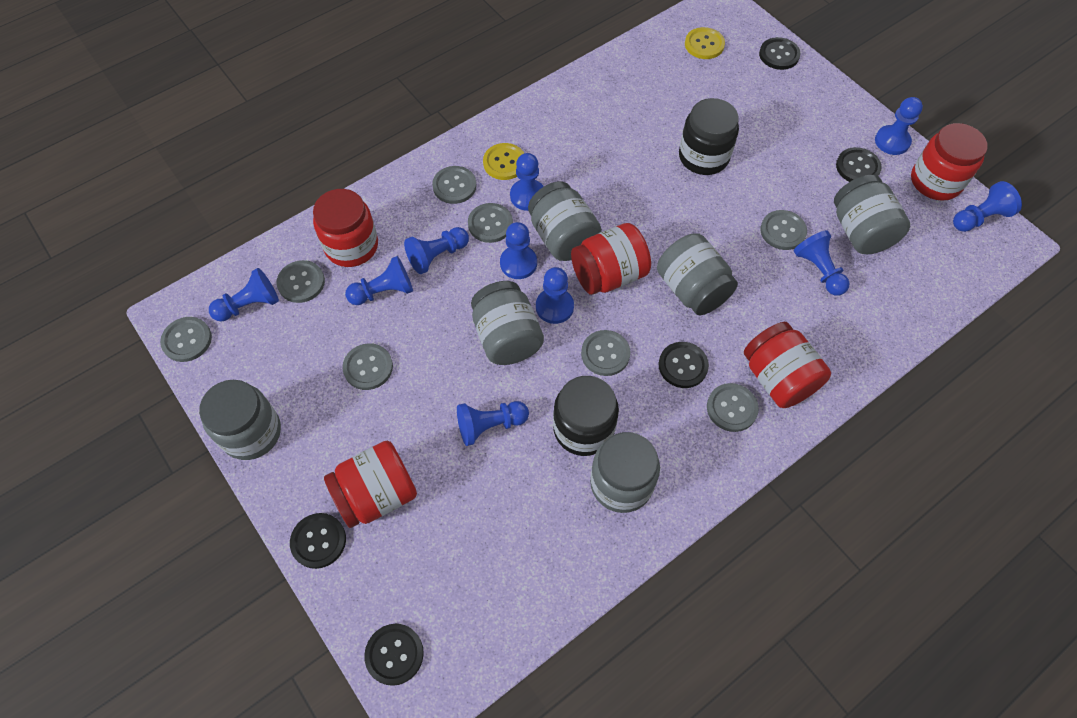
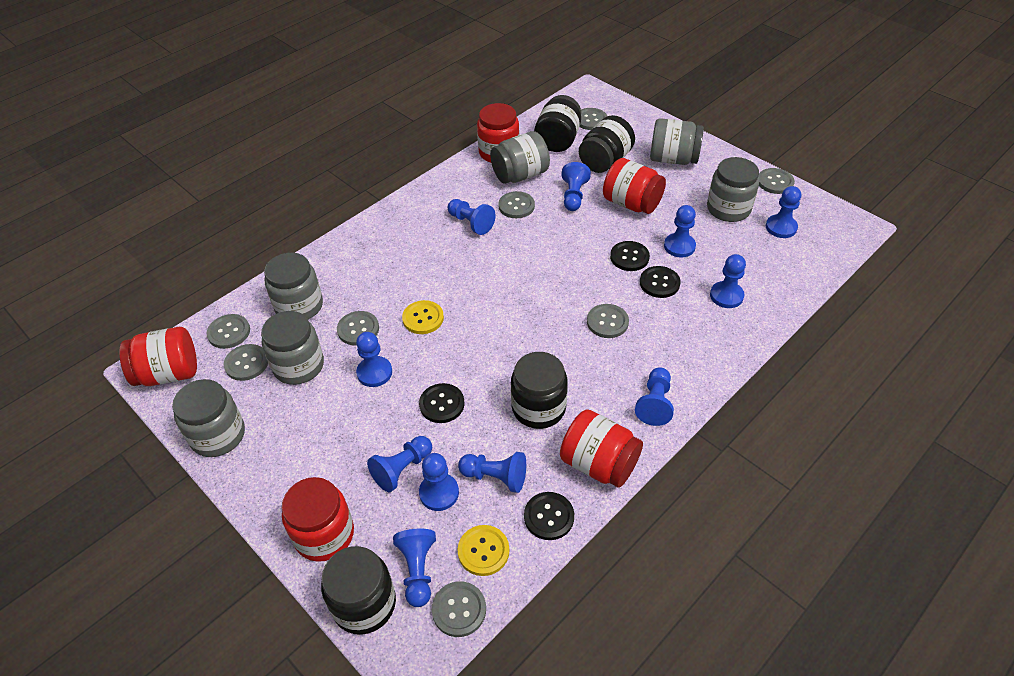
black button: 5 -> 4
black jar: 2 -> 4
blue pawn: 10 -> 11

